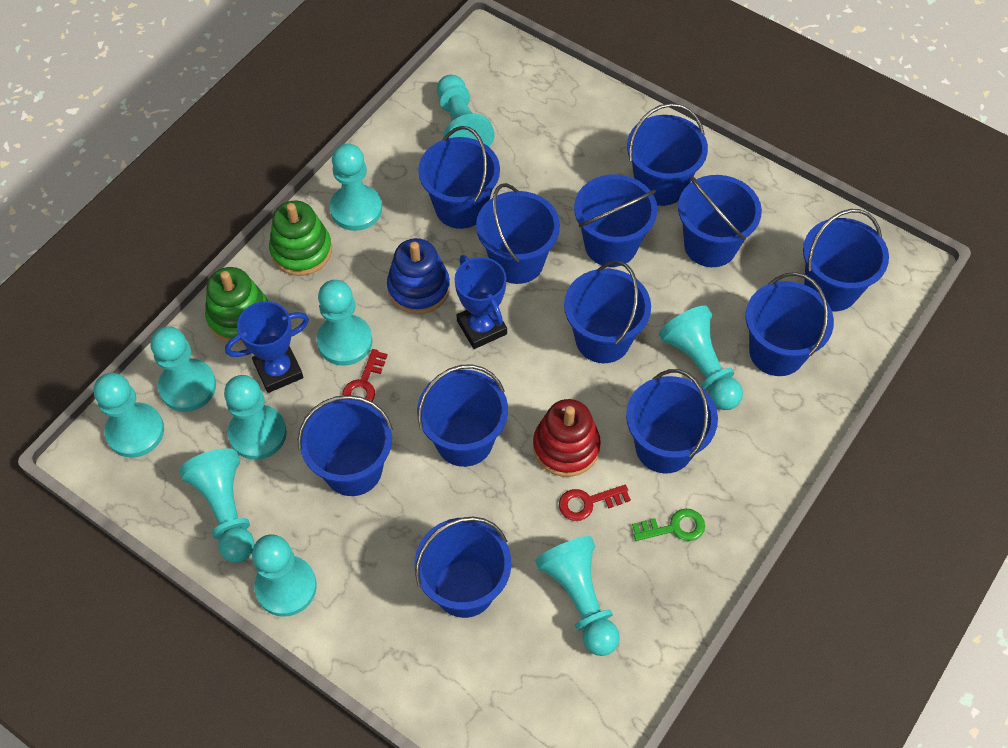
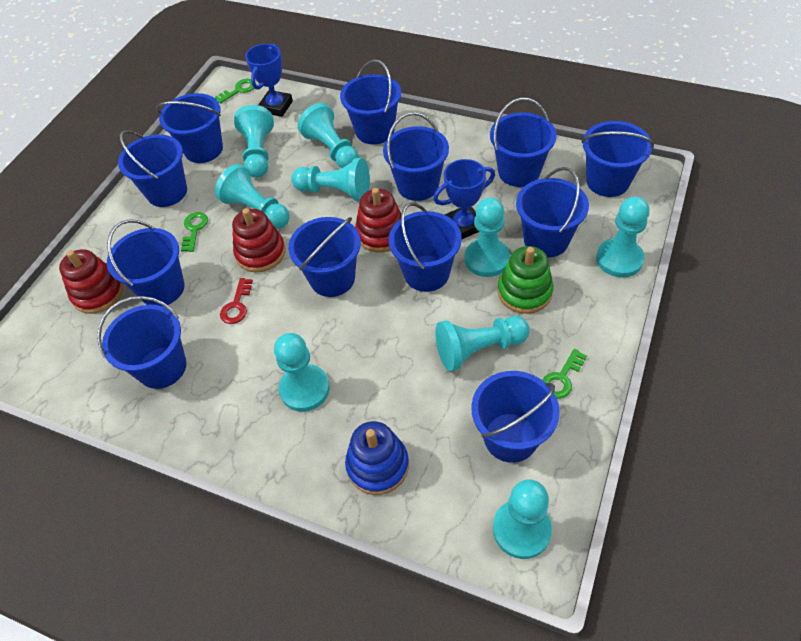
green key: 1 -> 3
green stacking toy: 2 -> 1
red key: 2 -> 1
red stacking toy: 1 -> 3
turquoise pawn: 10 -> 9

